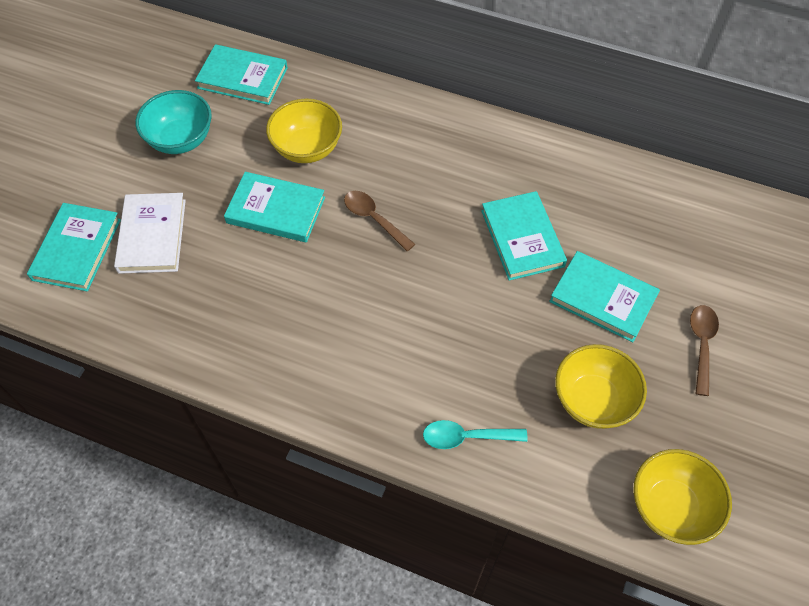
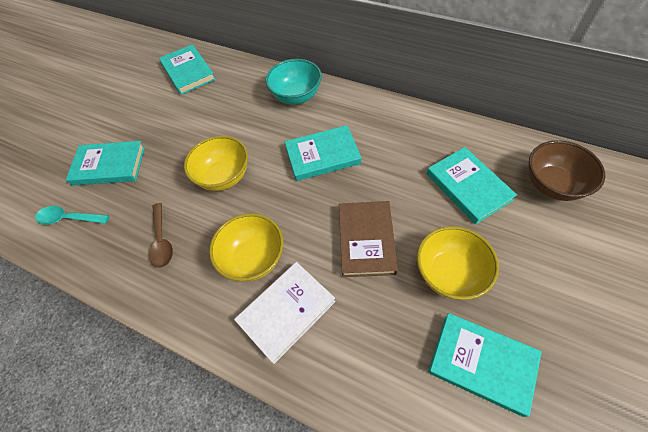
brown book: 0 -> 1
brown bowl: 0 -> 1
brown spoon: 2 -> 1

